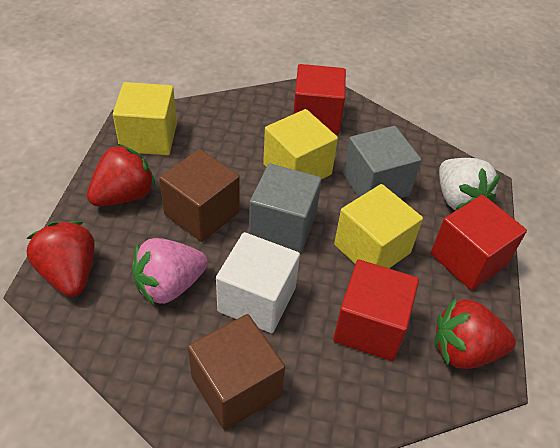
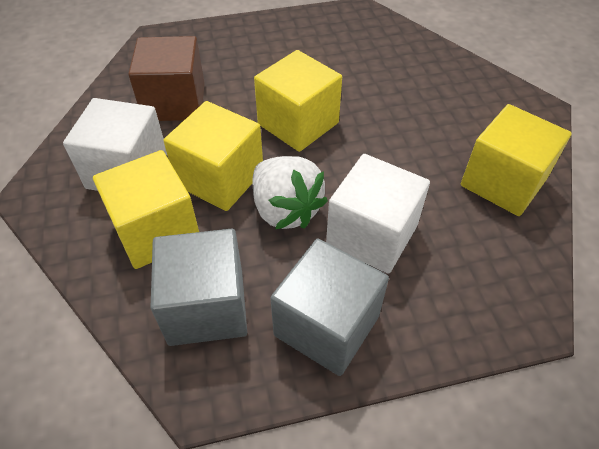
brown cube: 2 -> 1
pink strawberry: 1 -> 0
red cube: 3 -> 0
red strawberry: 3 -> 0
white cube: 1 -> 2
yellow cube: 3 -> 4

